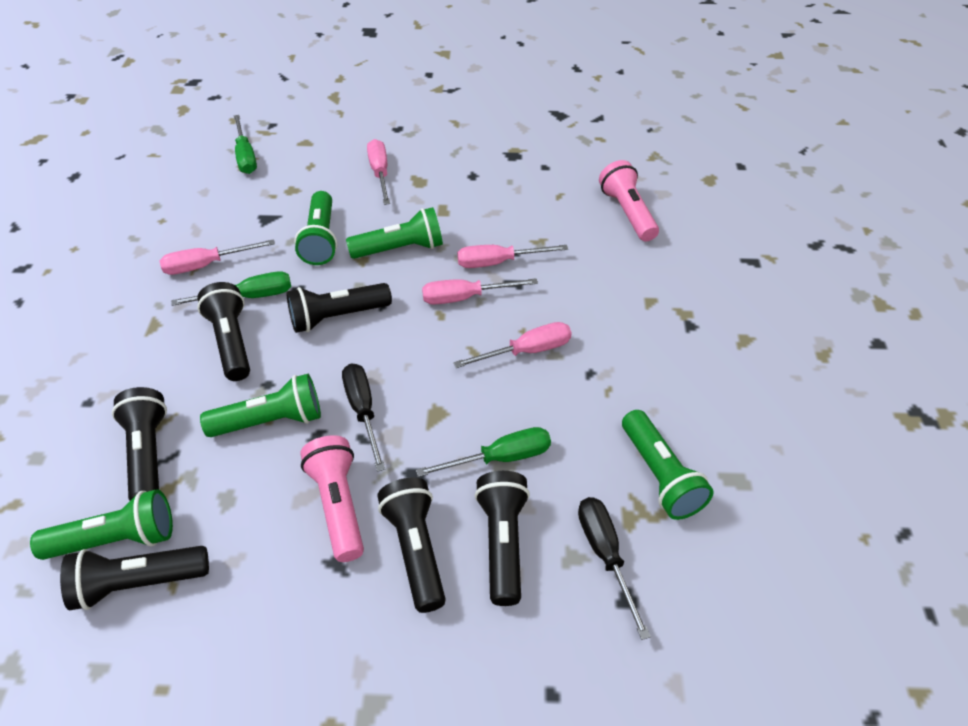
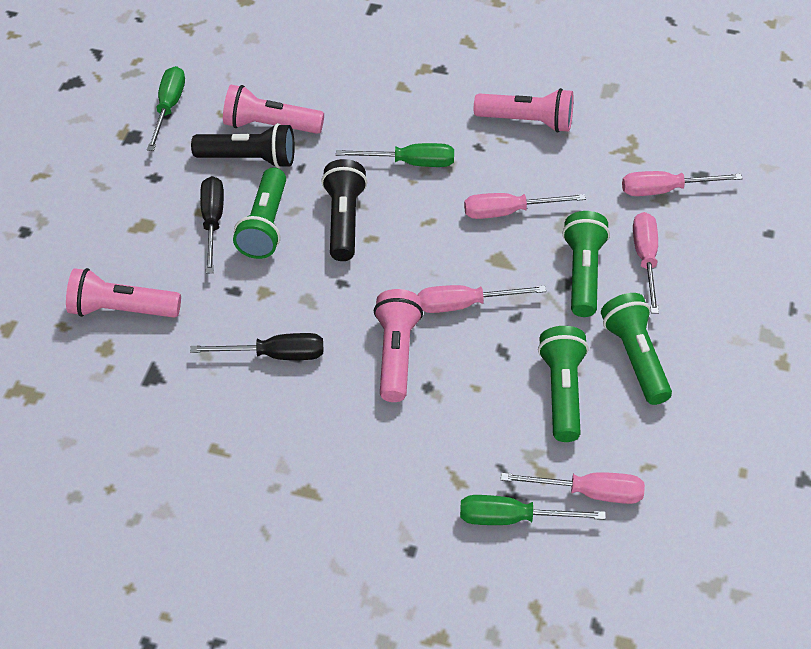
black flashlight: 6 -> 2
green flashlight: 5 -> 4
pink flashlight: 2 -> 4

